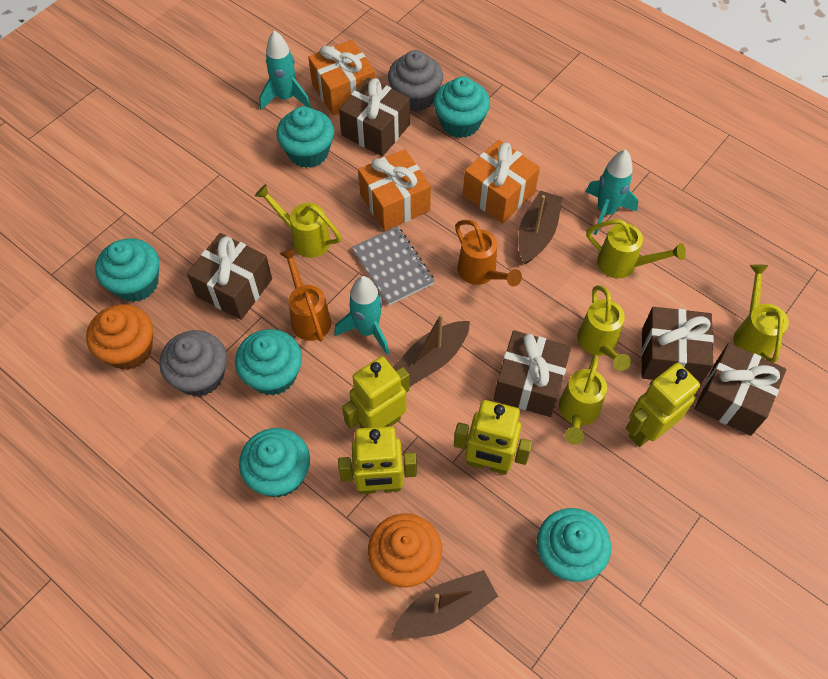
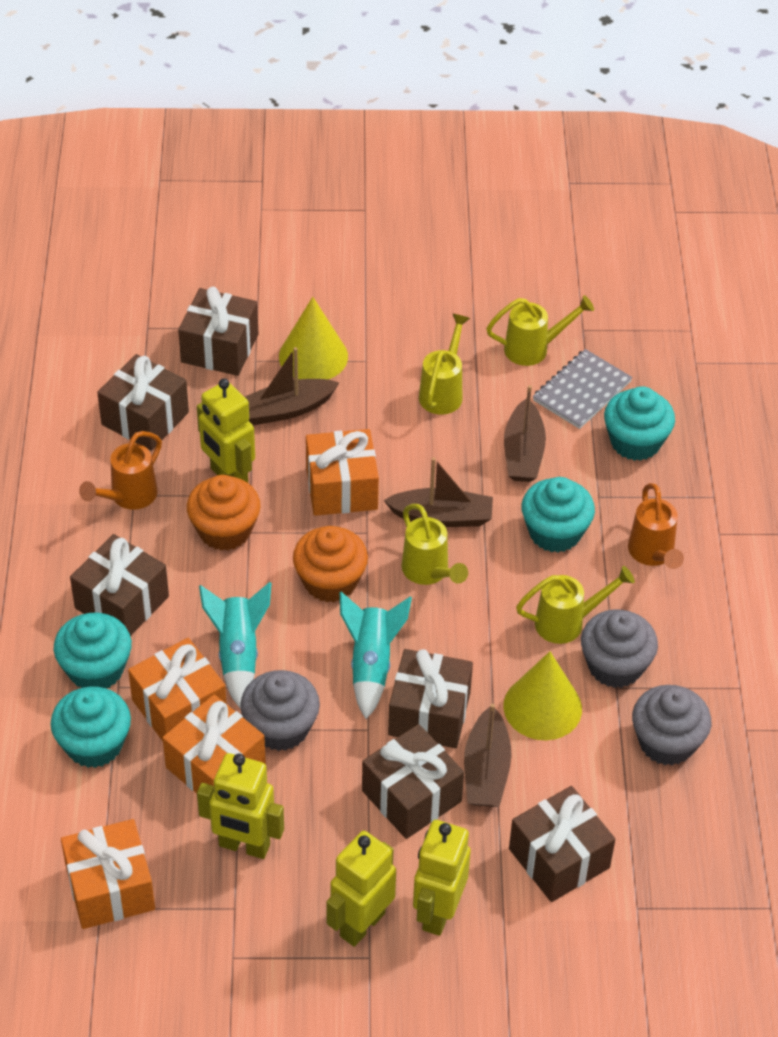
brown boat: 3 -> 4
brown gift: 5 -> 6
grey cupcake: 2 -> 3
orange gift: 3 -> 4
turquoise cupcake: 6 -> 4
turquoise rocket: 3 -> 2
yellow cone: 0 -> 2
yellow watering can: 5 -> 4

